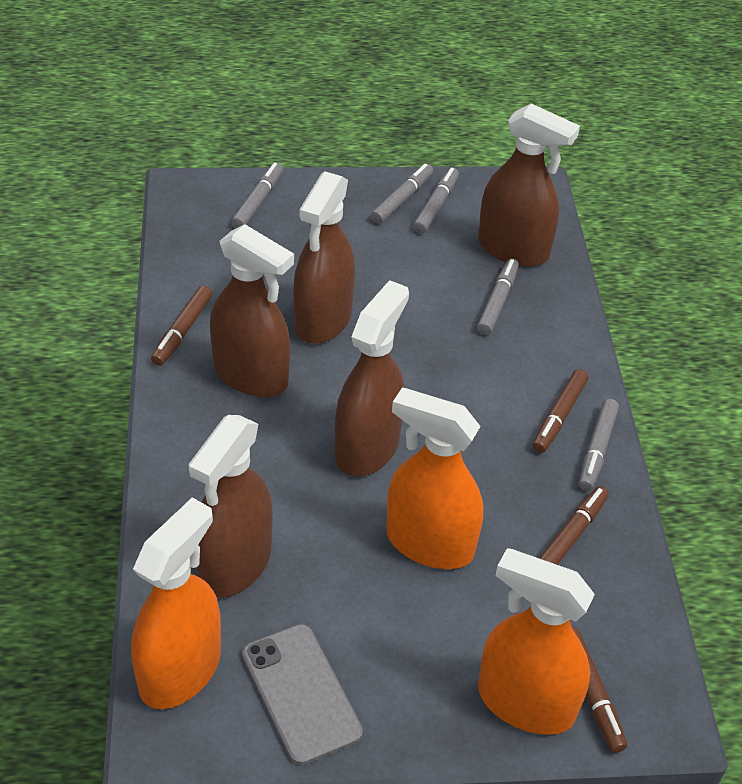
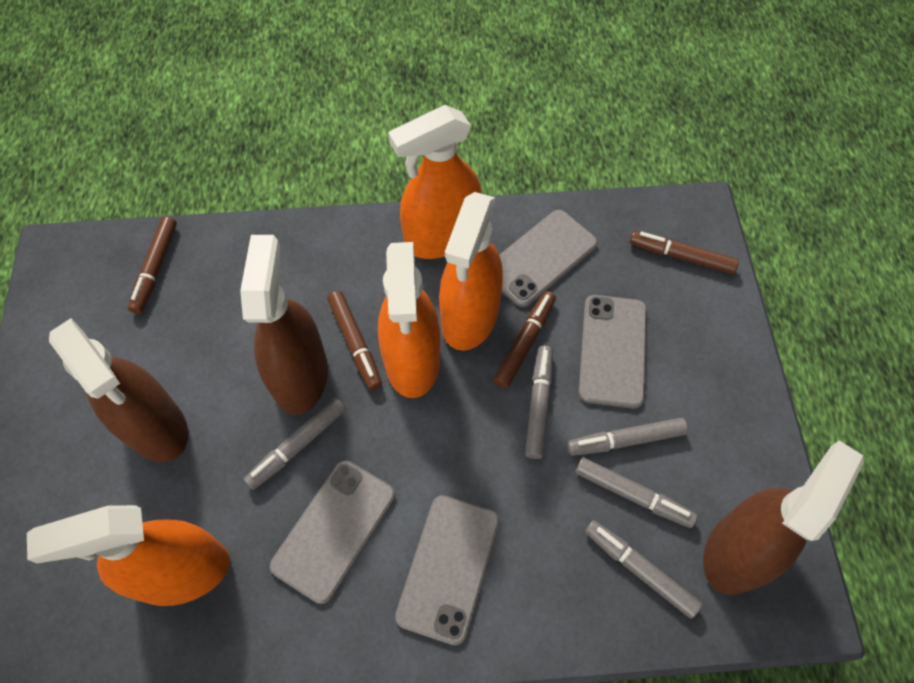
brown spray bottle: 5 -> 3
grey phone: 1 -> 4
orange spray bottle: 3 -> 4

